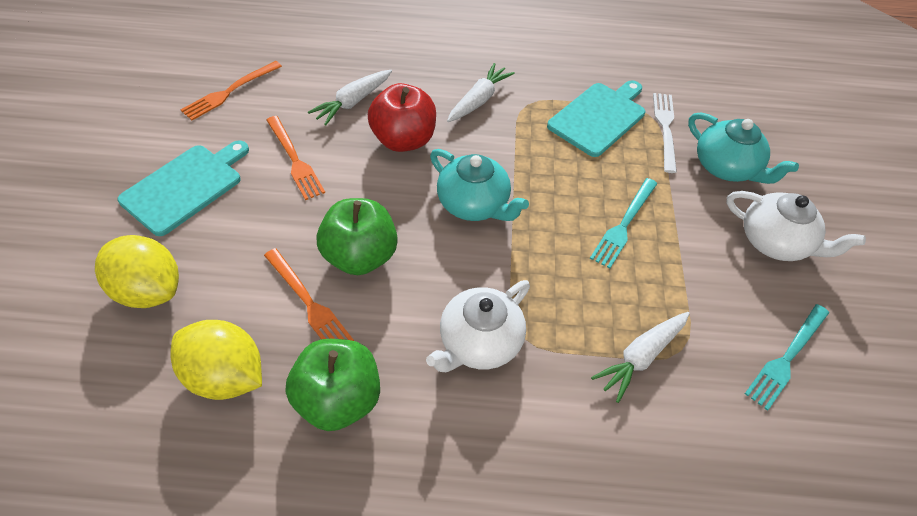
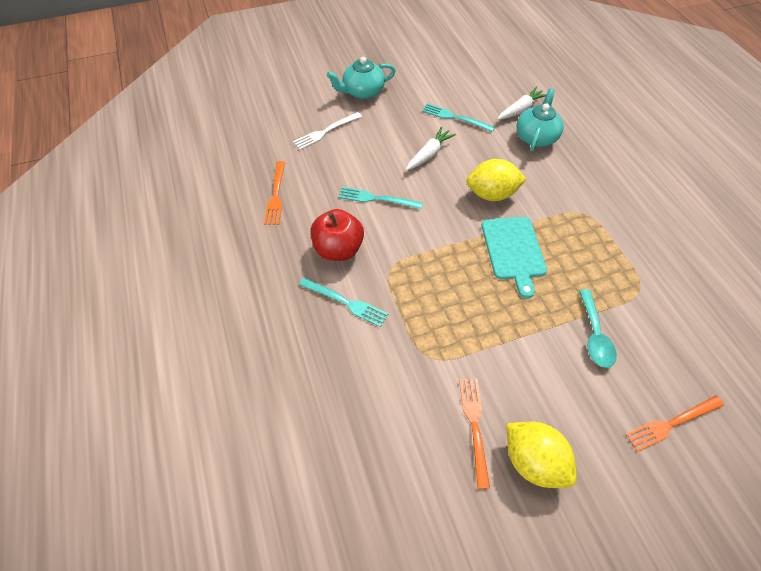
green apple: 2 -> 0
turquoise cutting board: 2 -> 1
turquoise fork: 2 -> 3
turquoise spoon: 0 -> 1
white carrot: 3 -> 2
white teapot: 2 -> 0

